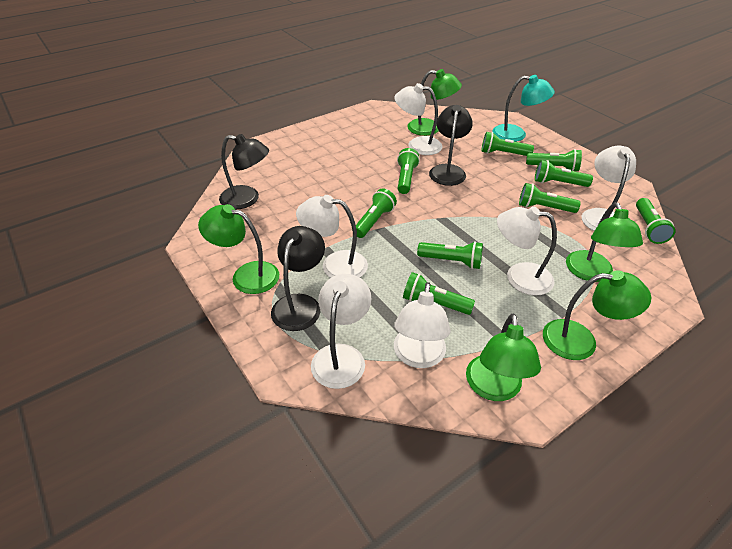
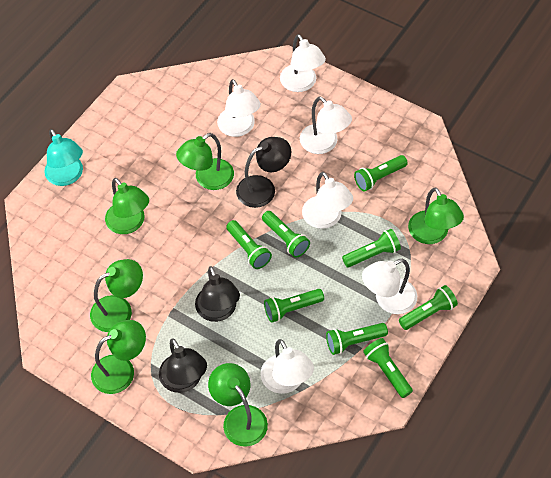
green flashlight: 9 -> 8
green lamp: 5 -> 6

